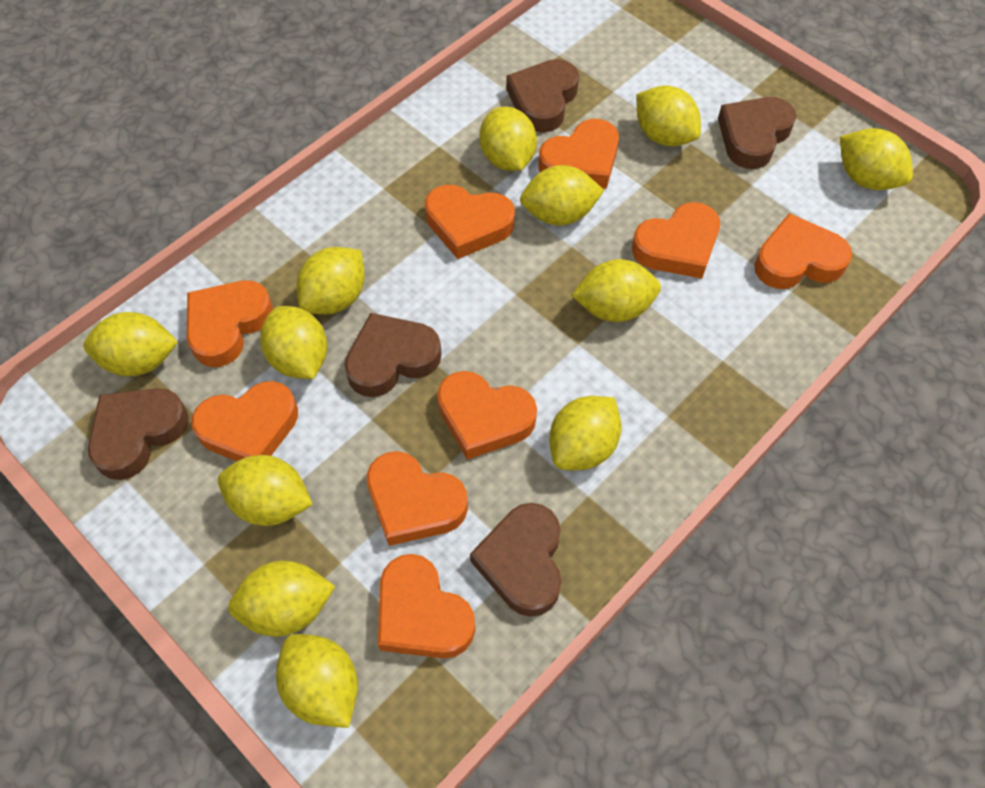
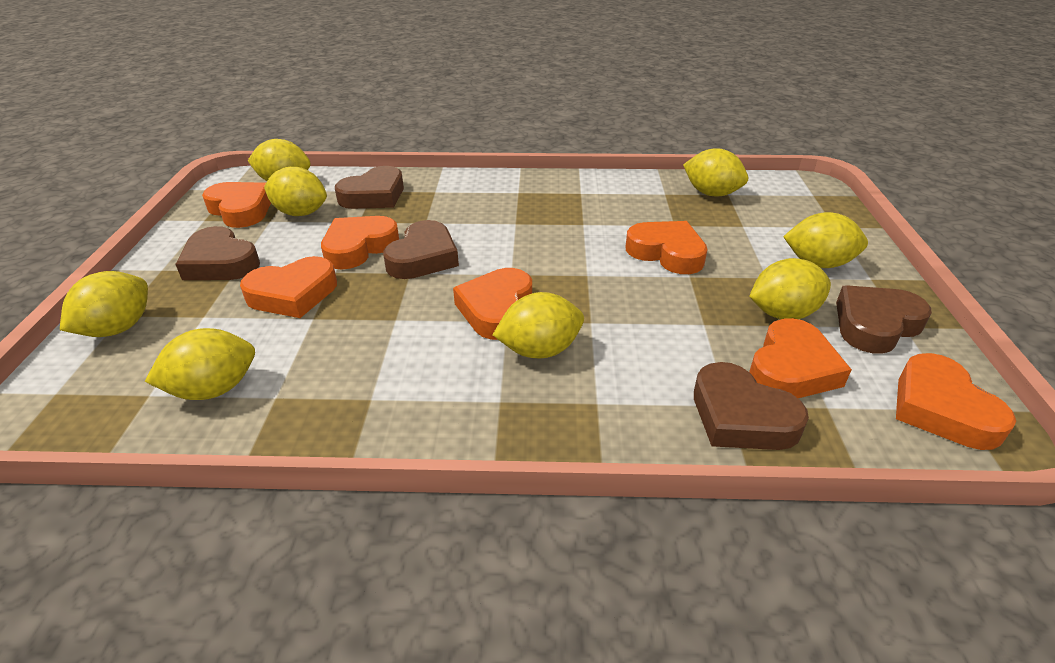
orange heart: 9 -> 7
yellow lemon: 12 -> 8

